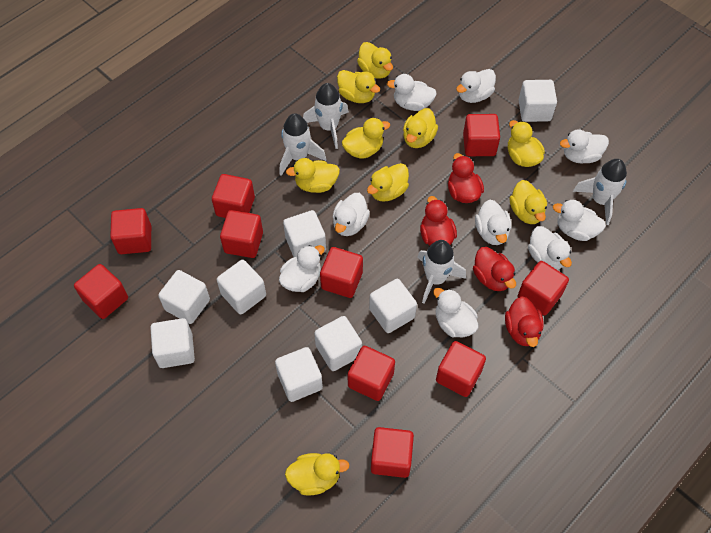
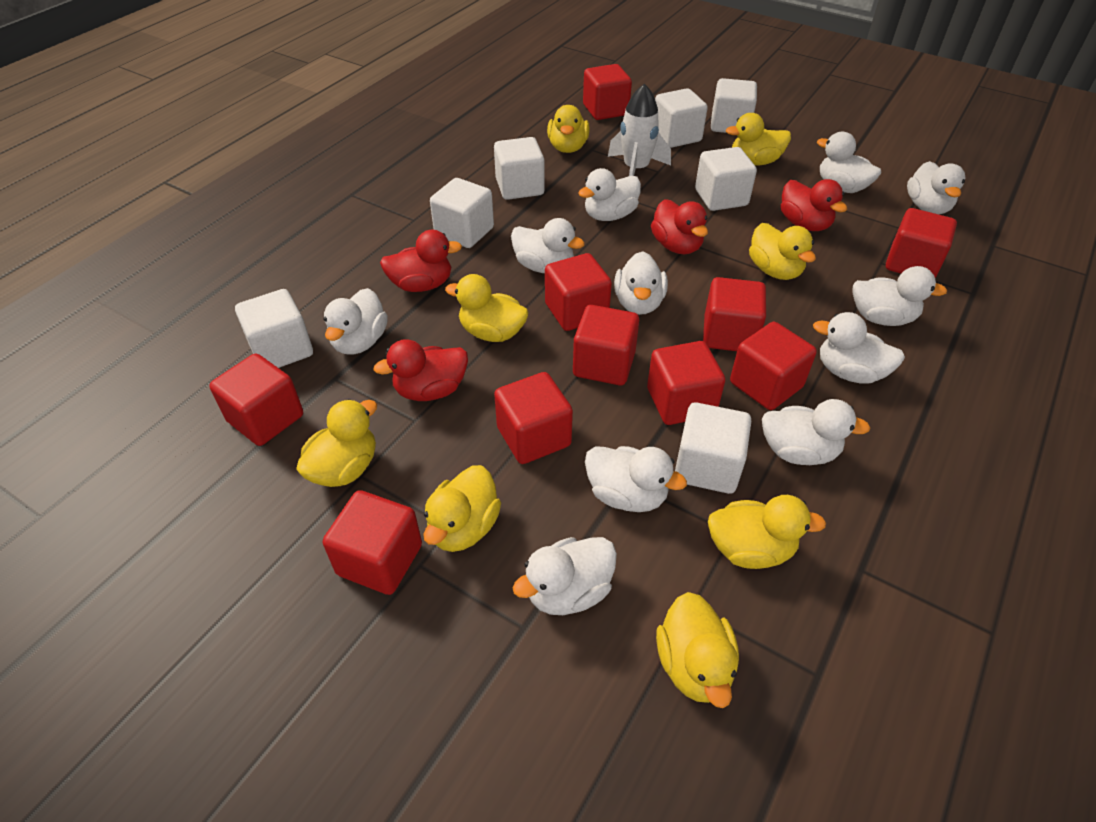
white cube: 8 -> 7
white duck: 9 -> 11
white rocket: 4 -> 1
yellow duck: 9 -> 8

